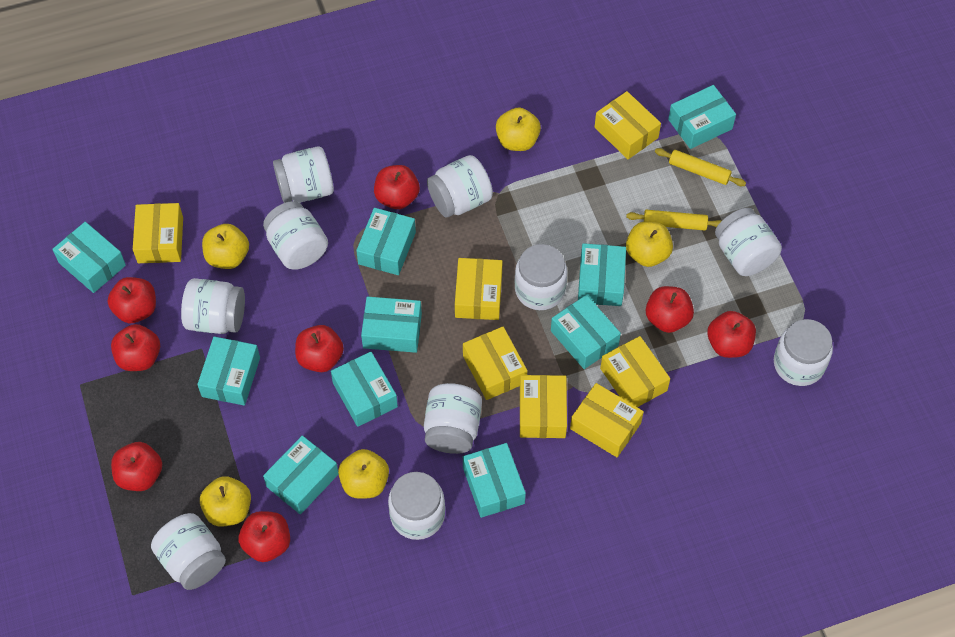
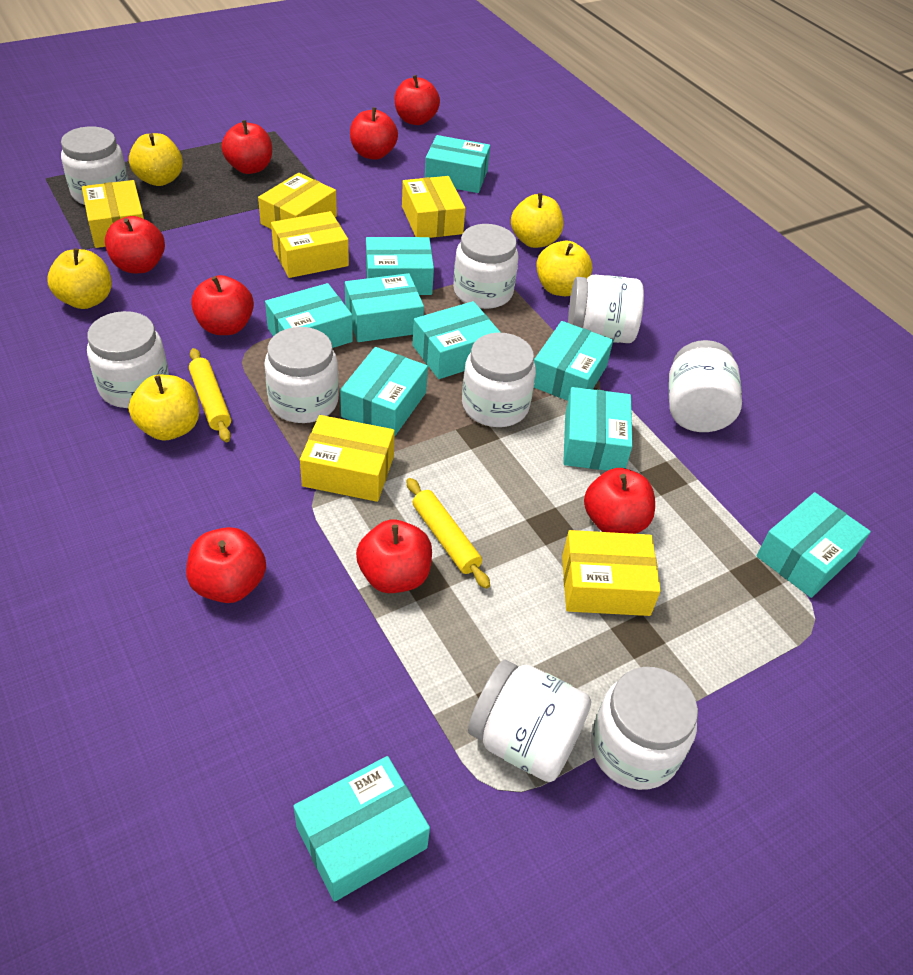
white jar: 10 -> 9
yellow box: 7 -> 6

